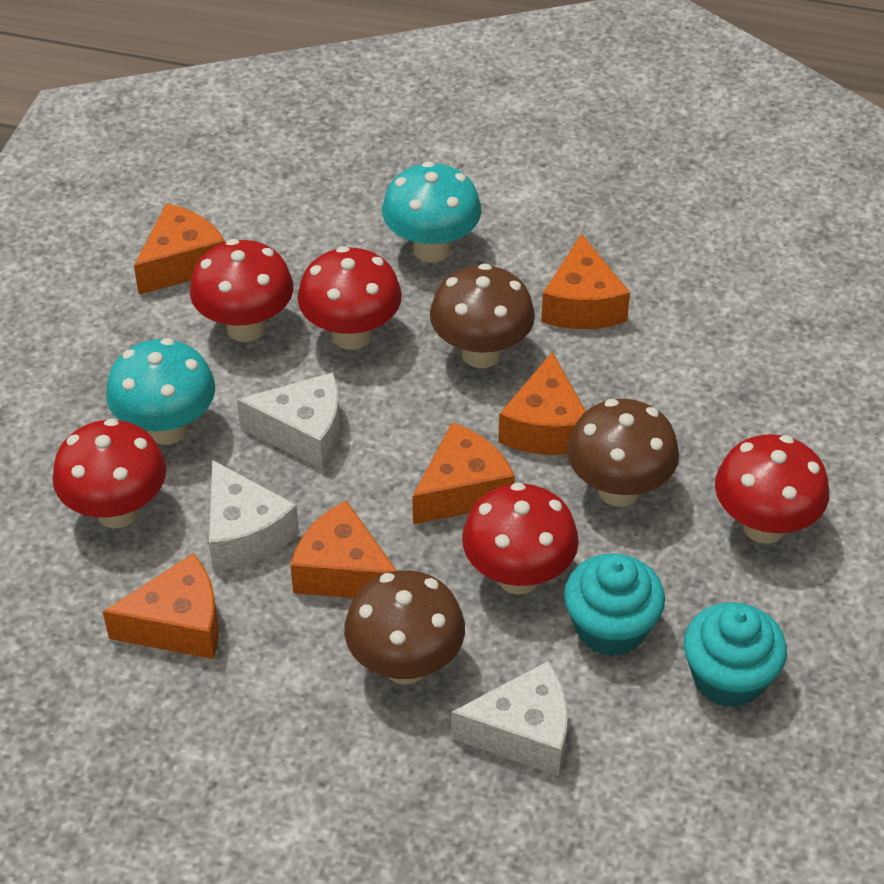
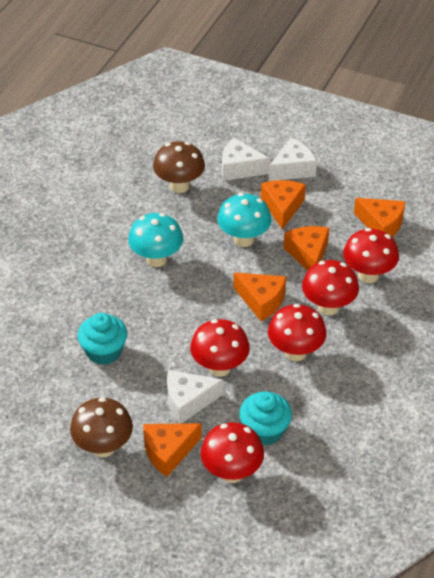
brown mushroom: 3 -> 2
orange cheese: 6 -> 5

